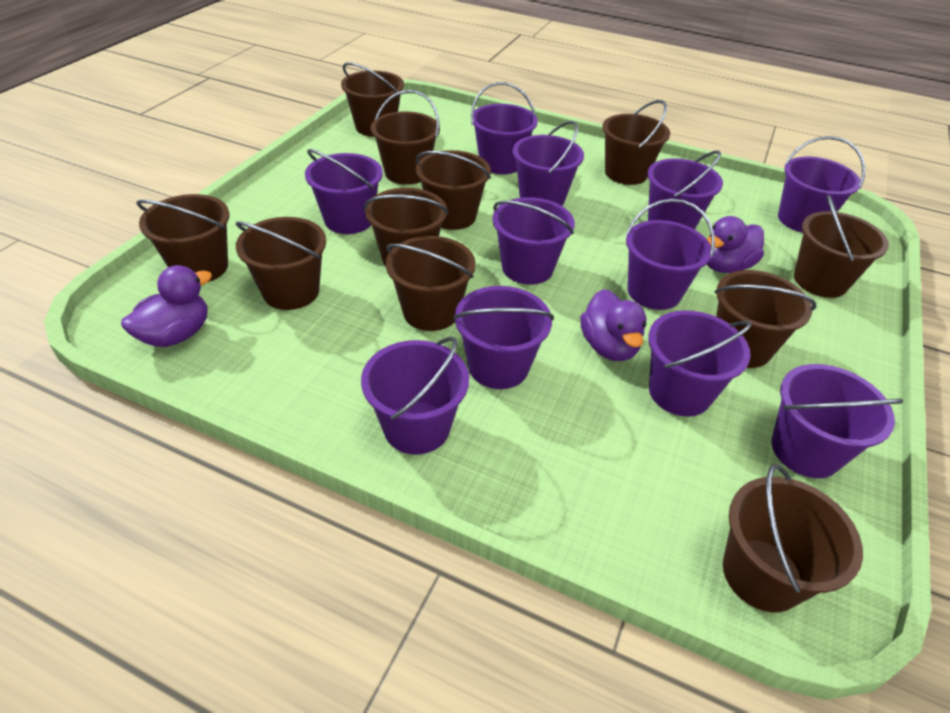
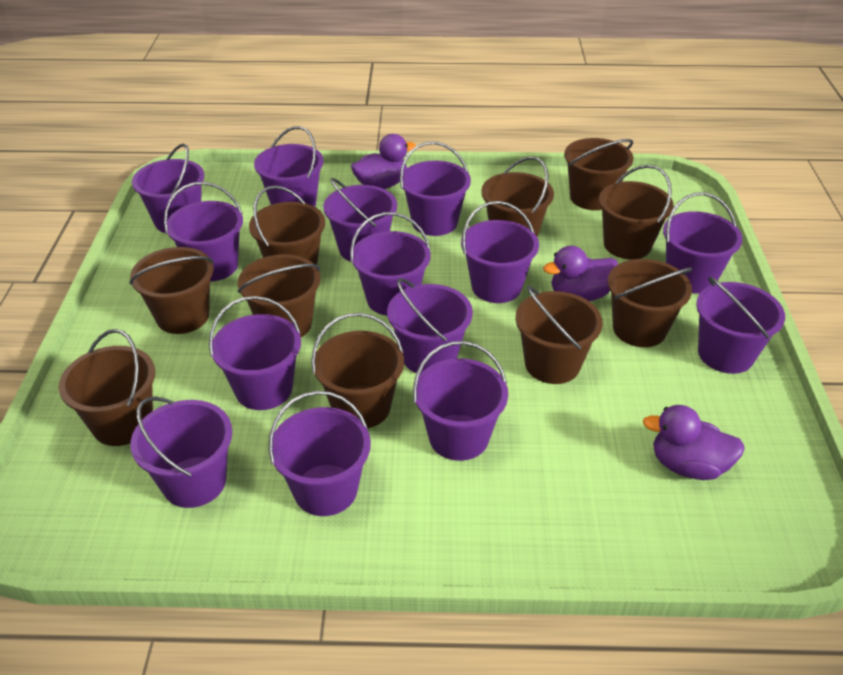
brown bucket: 11 -> 10
purple bucket: 11 -> 14

